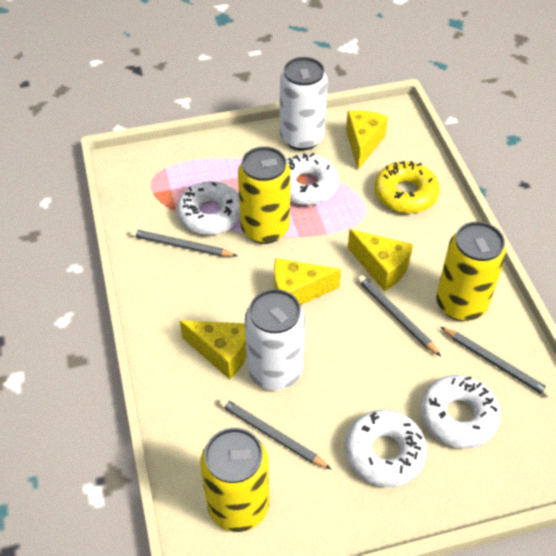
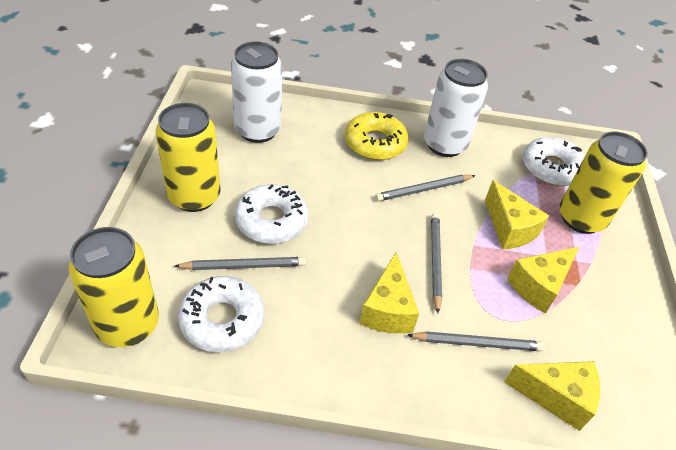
white donut: 4 -> 3

